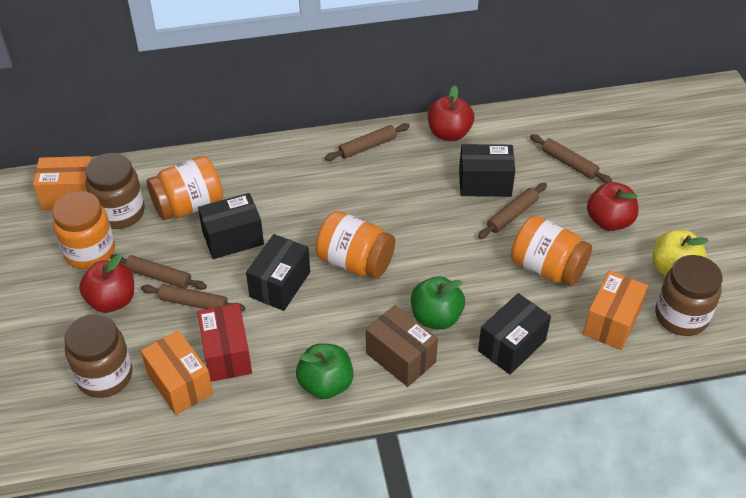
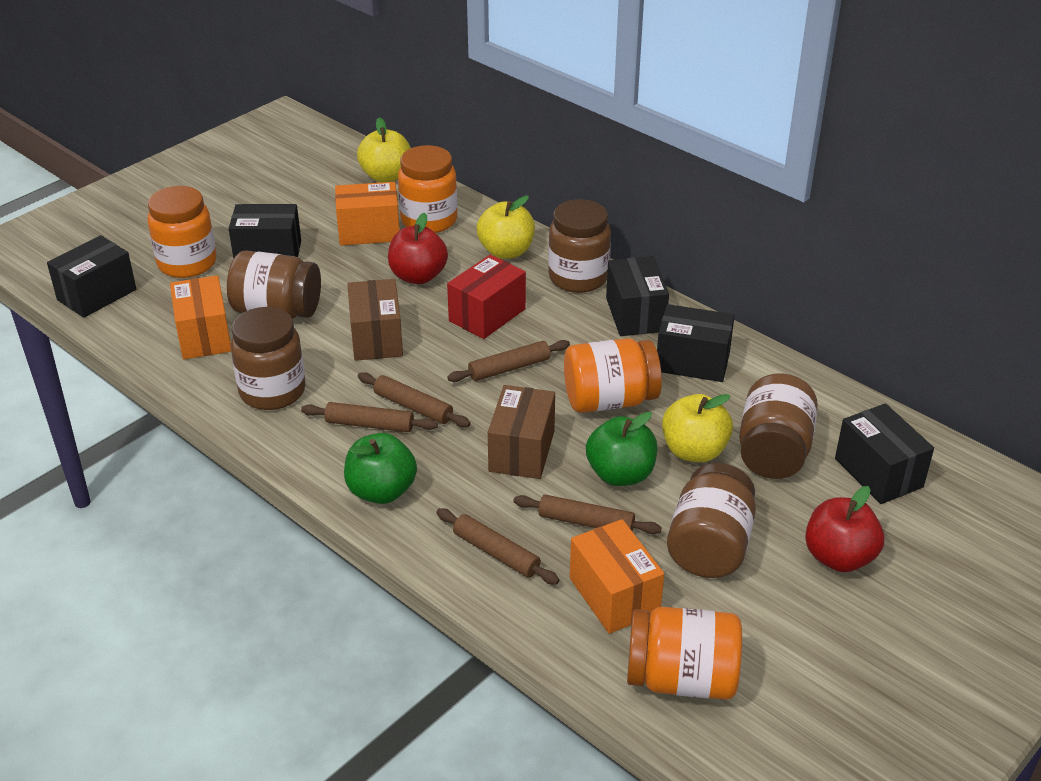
black box: 4 -> 5
brown box: 1 -> 2
brown jar: 3 -> 5
red apple: 3 -> 2
yellow apple: 1 -> 3

